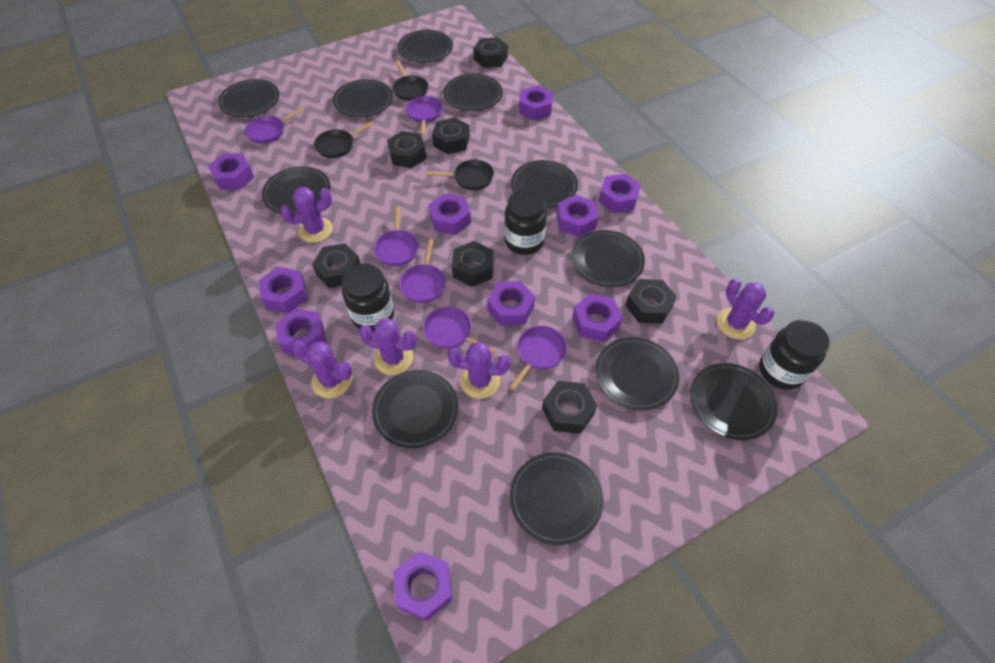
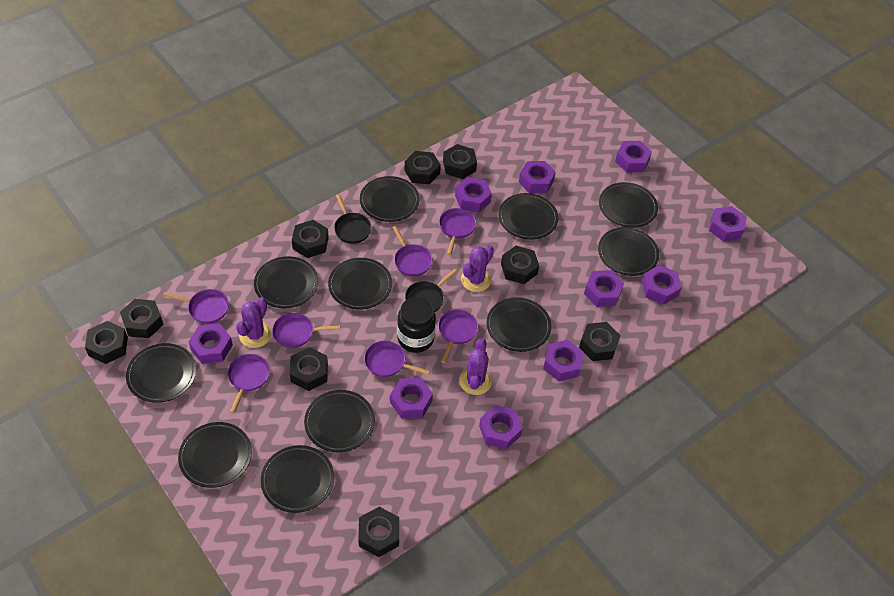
black jar: 3 -> 1
black nut: 7 -> 9
black pan: 3 -> 2
purple cactus: 5 -> 3
purple pan: 6 -> 7

